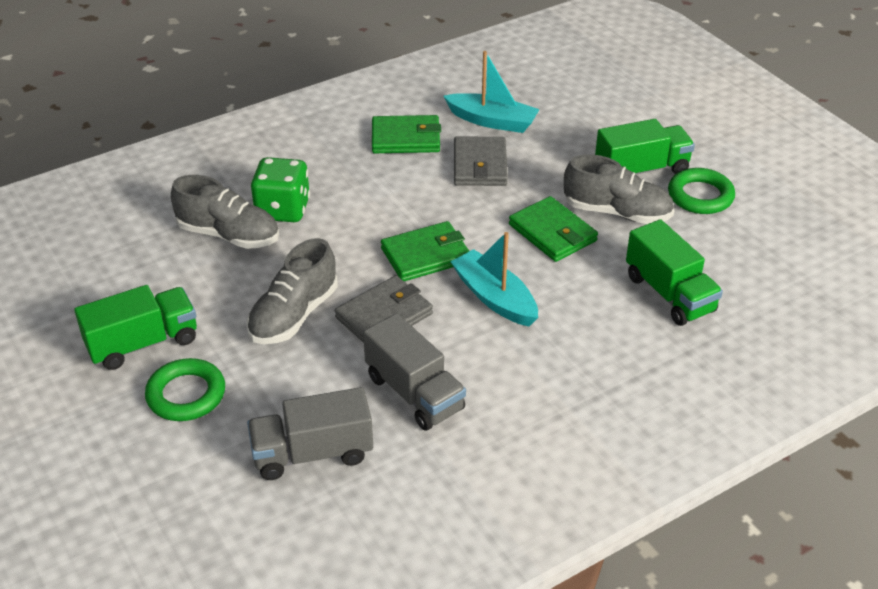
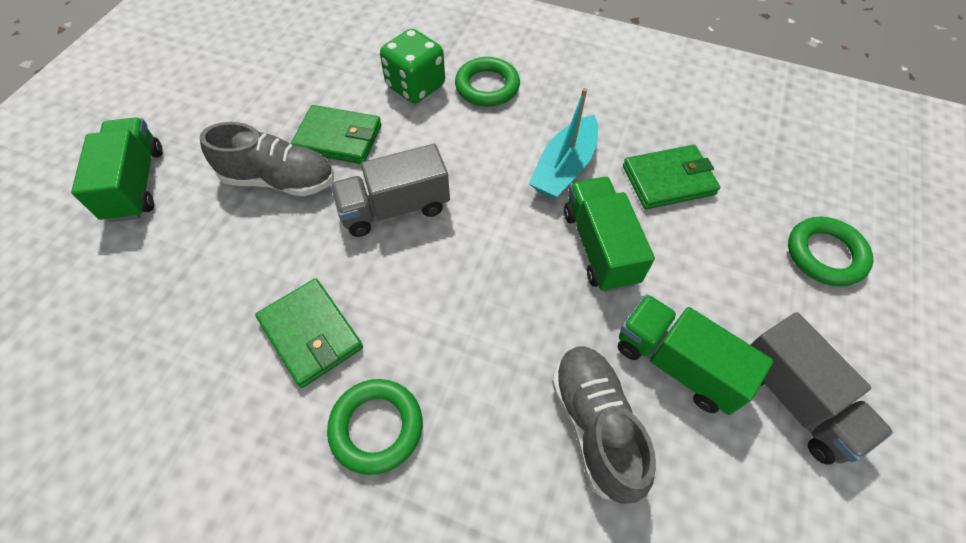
green ring: 2 -> 3
grey shoe: 3 -> 2
grey wallet: 2 -> 0
turquoise boat: 2 -> 1

